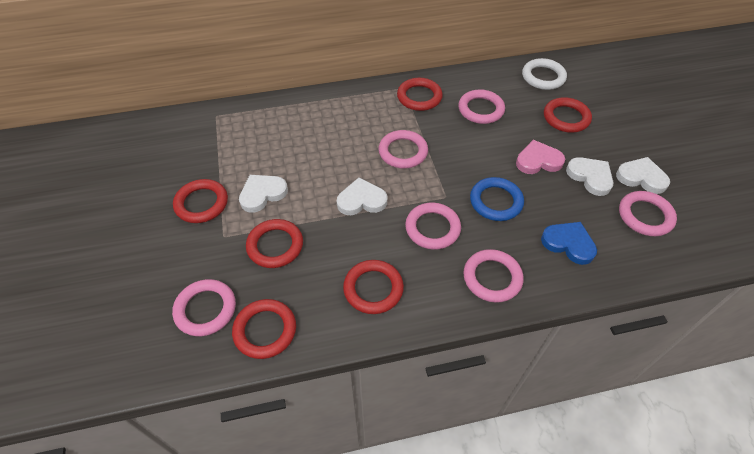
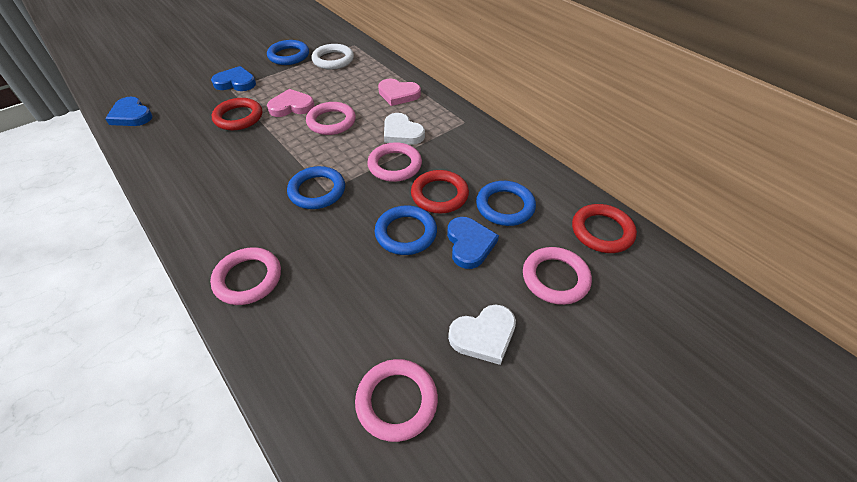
blue heart: 1 -> 3
blue ring: 1 -> 4
pink heart: 1 -> 2
pink ring: 6 -> 5
red ring: 6 -> 3
white heart: 4 -> 2

